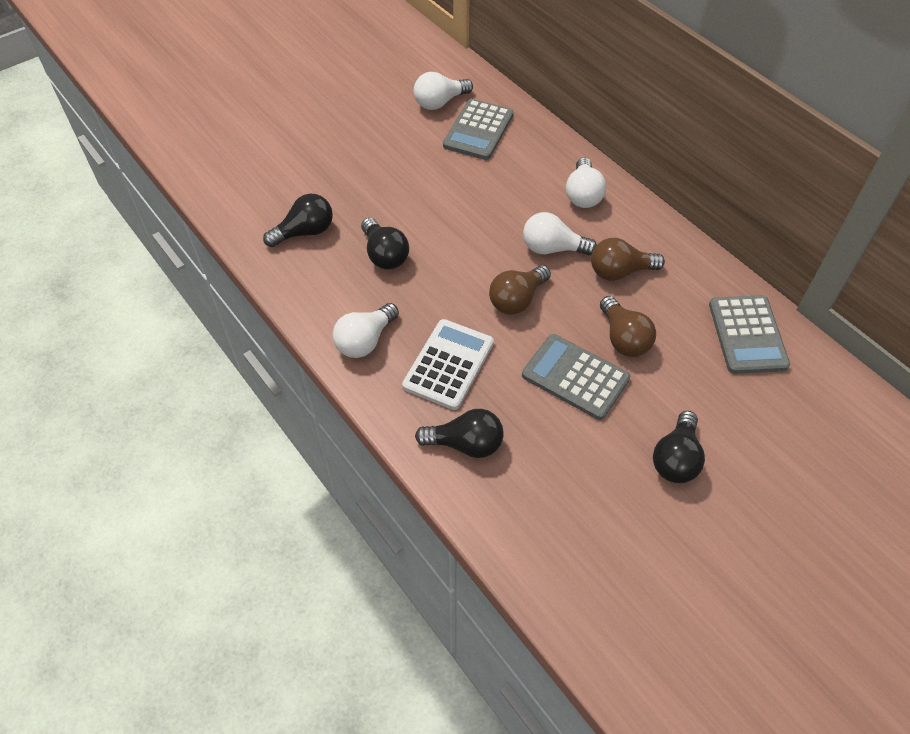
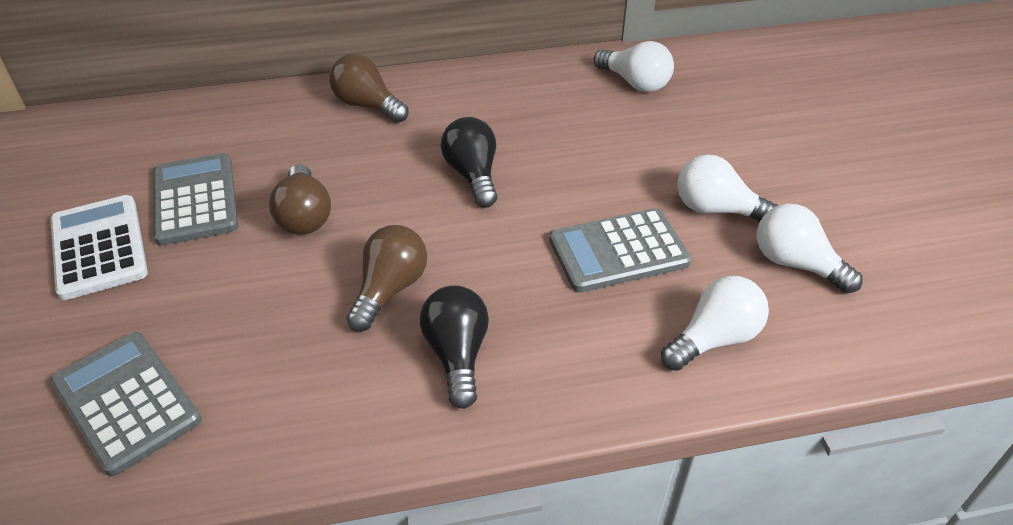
black light bulb: 4 -> 2

